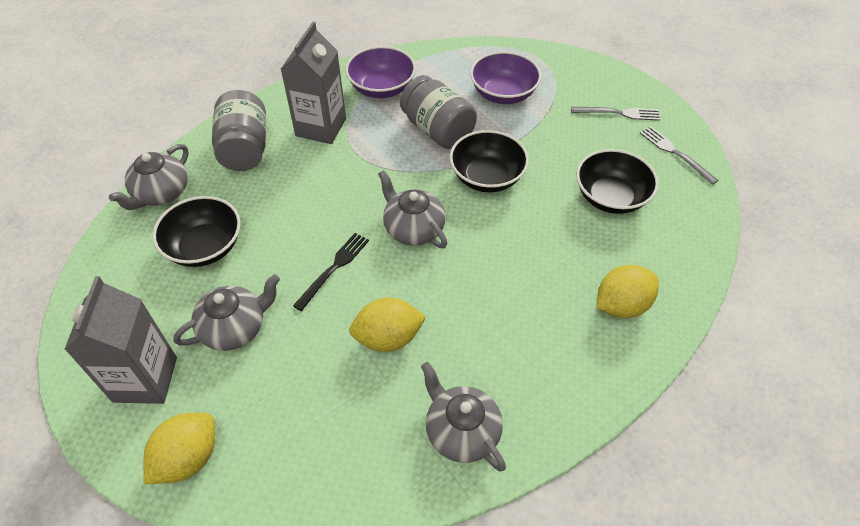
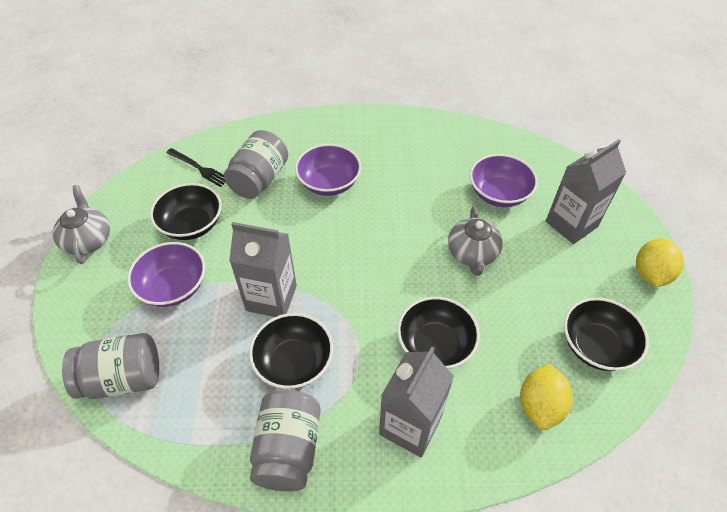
black bowl: 3 -> 4
grey carton: 2 -> 3
grey fork: 2 -> 0
grey jar: 2 -> 3
grey teapot: 4 -> 2
purple bowl: 2 -> 3
yellow lemon: 3 -> 2

